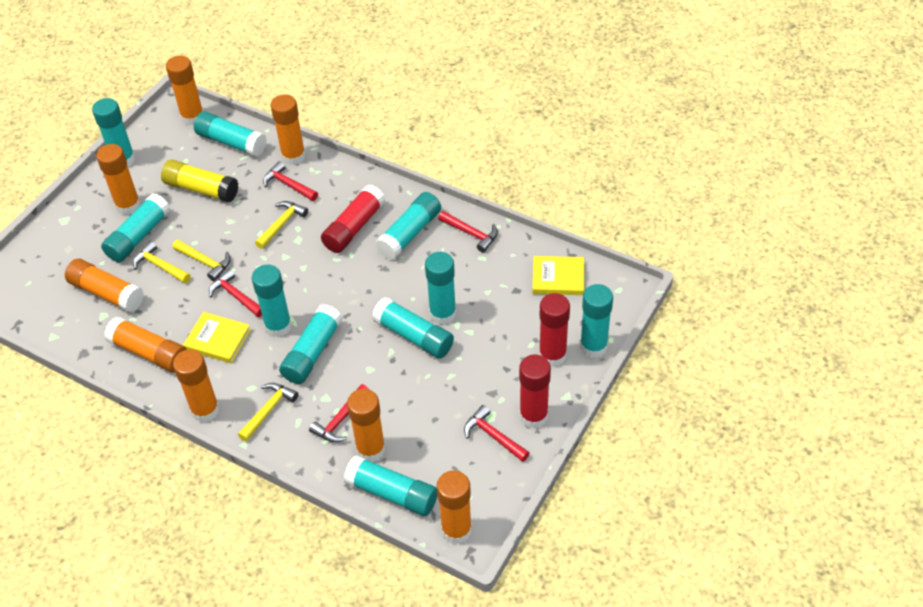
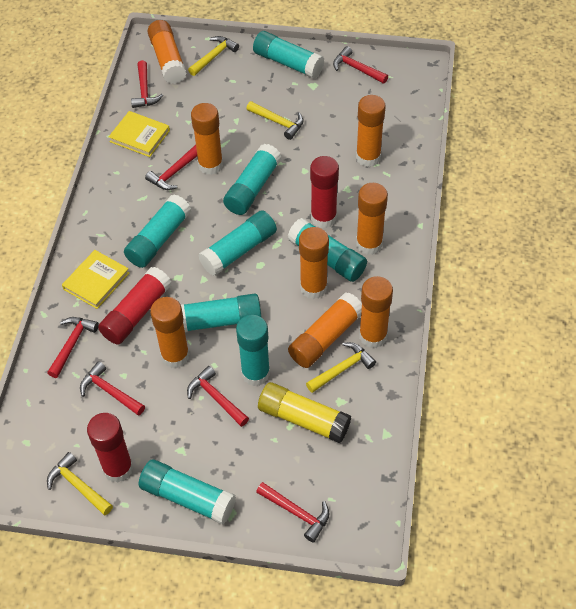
red hammer: 5 -> 7
turquoise glue stick: 10 -> 8

